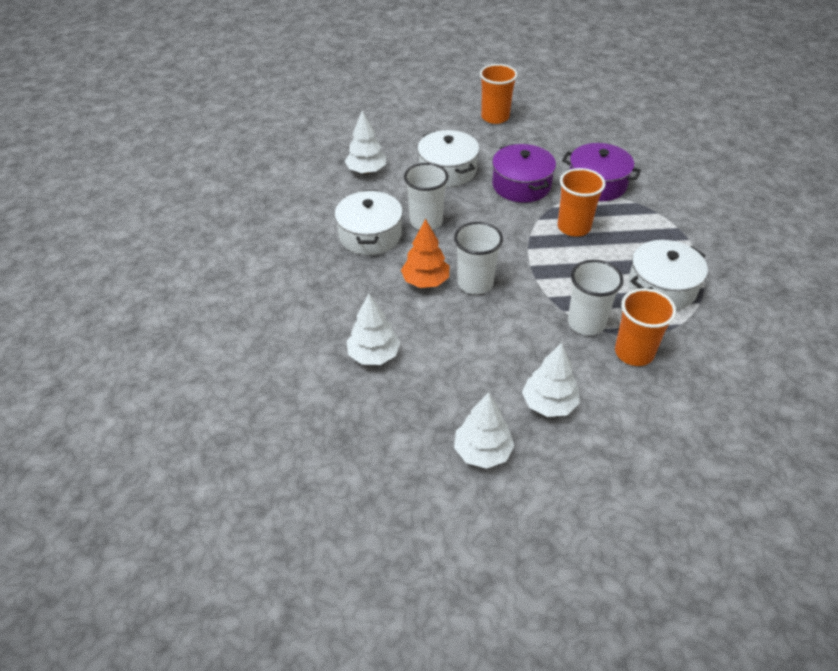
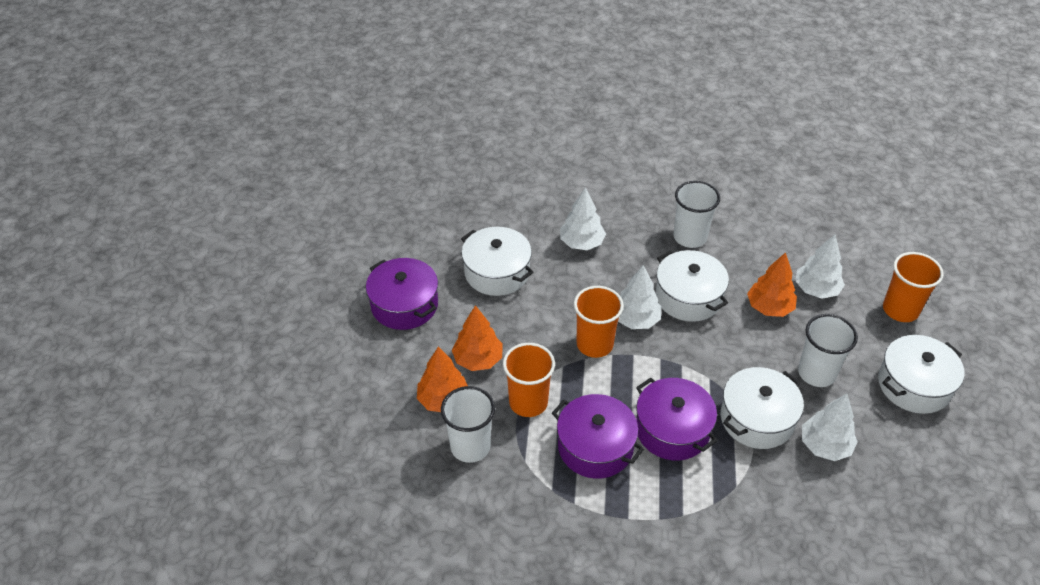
orange tree: 1 -> 3
purple pot: 2 -> 3
white pot: 3 -> 4

